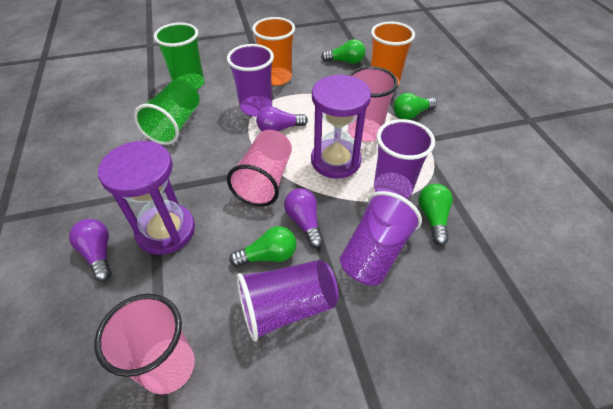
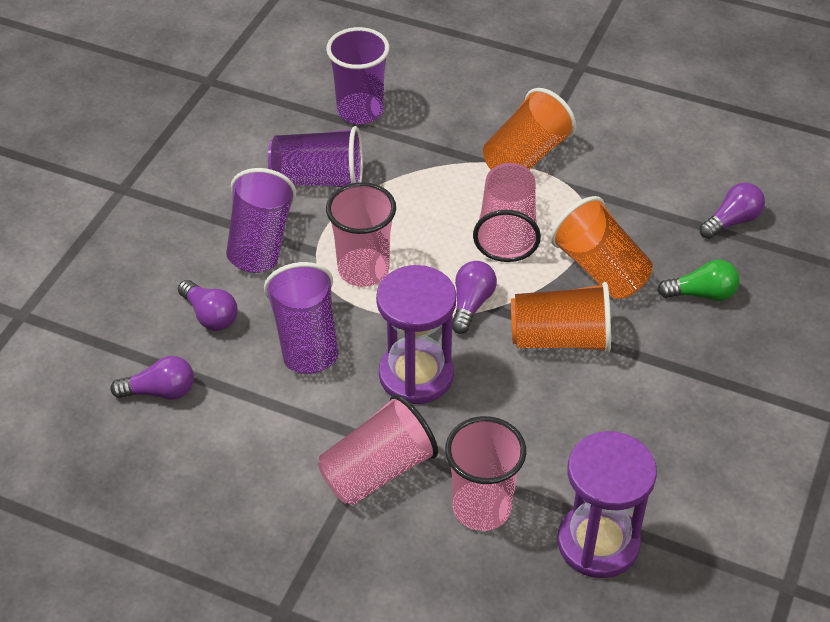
green cup: 2 -> 0
green light bulb: 4 -> 1
orange cup: 2 -> 3
pink cup: 3 -> 4
purple light bulb: 3 -> 4

